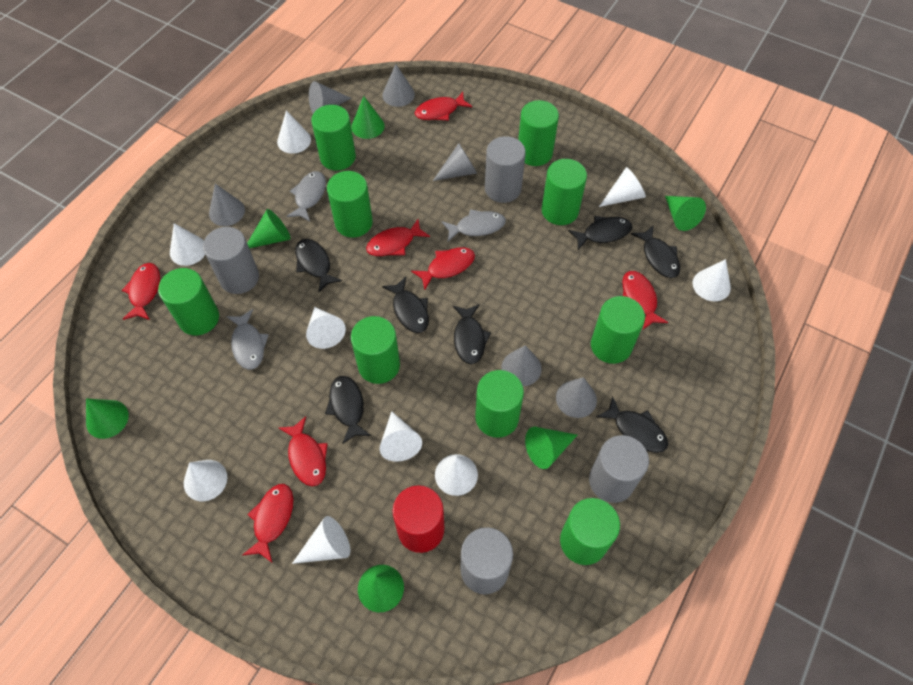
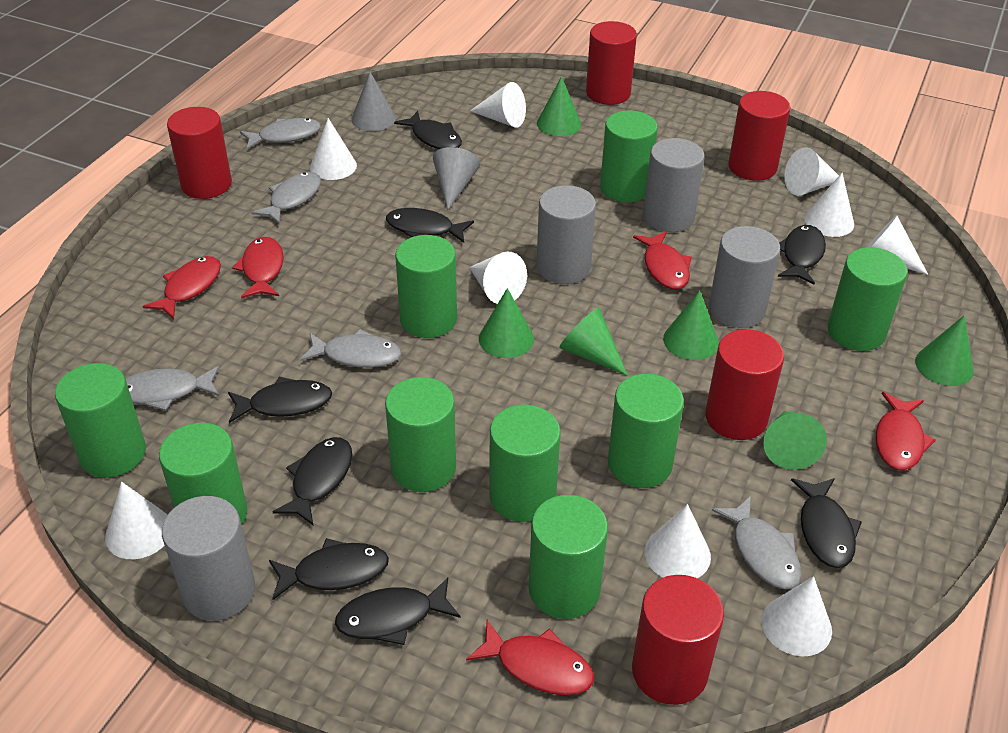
black fish: 7 -> 8
grey cone: 6 -> 2
grey fish: 3 -> 5
red cylinder: 1 -> 5
red fish: 7 -> 5

